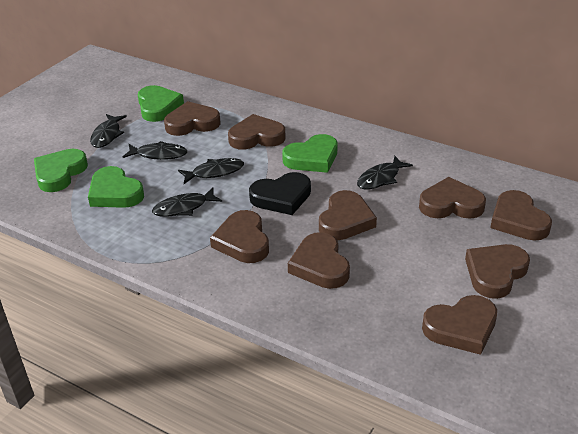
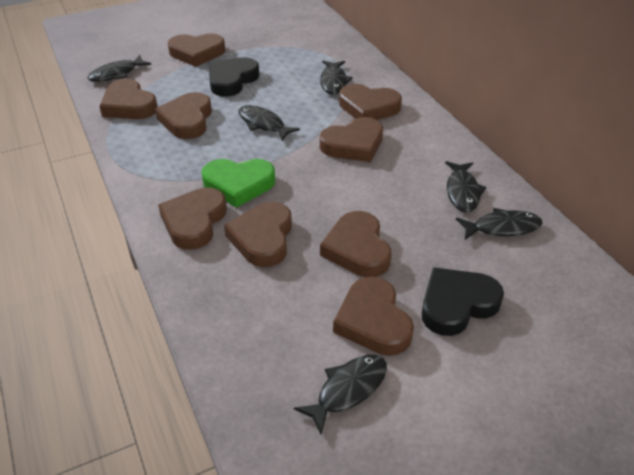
black fish: 5 -> 6
black heart: 1 -> 2
green heart: 4 -> 1

